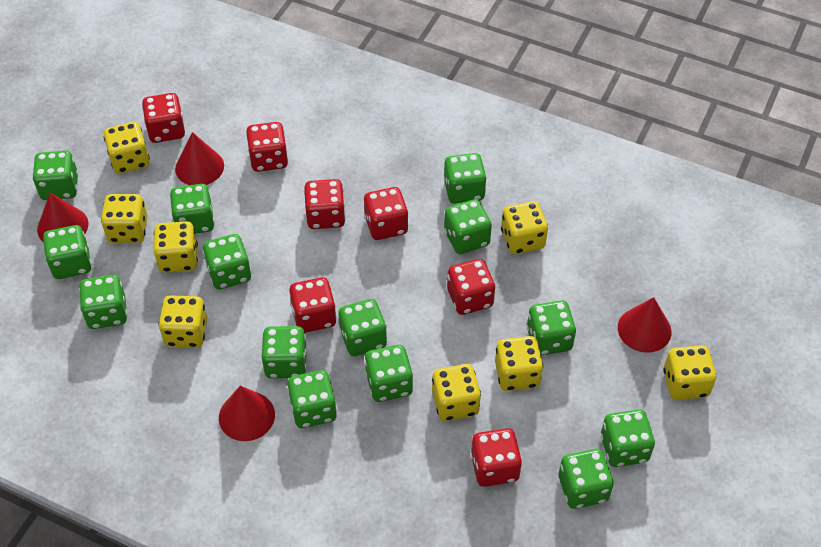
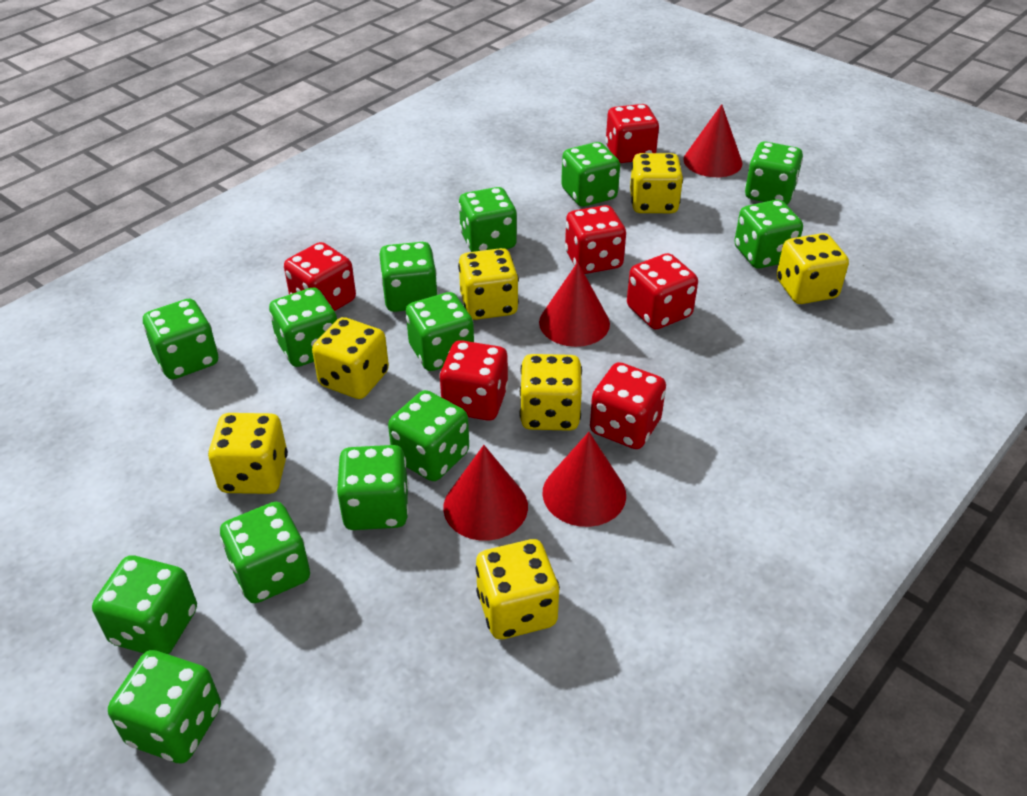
green dice: 14 -> 13
red dice: 7 -> 6
yellow dice: 8 -> 7

